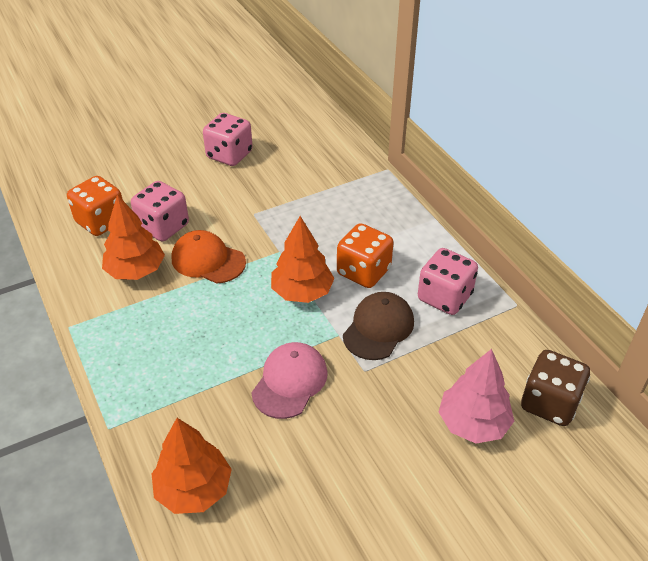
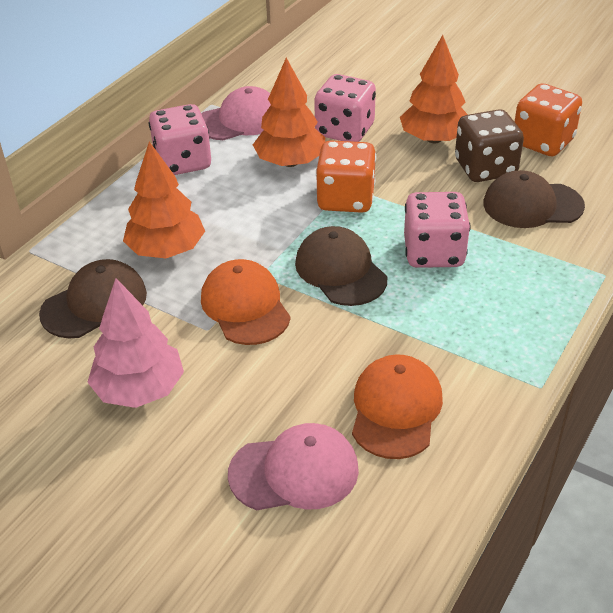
brown cap: 1 -> 3
orange cap: 1 -> 2
pink cap: 1 -> 2

